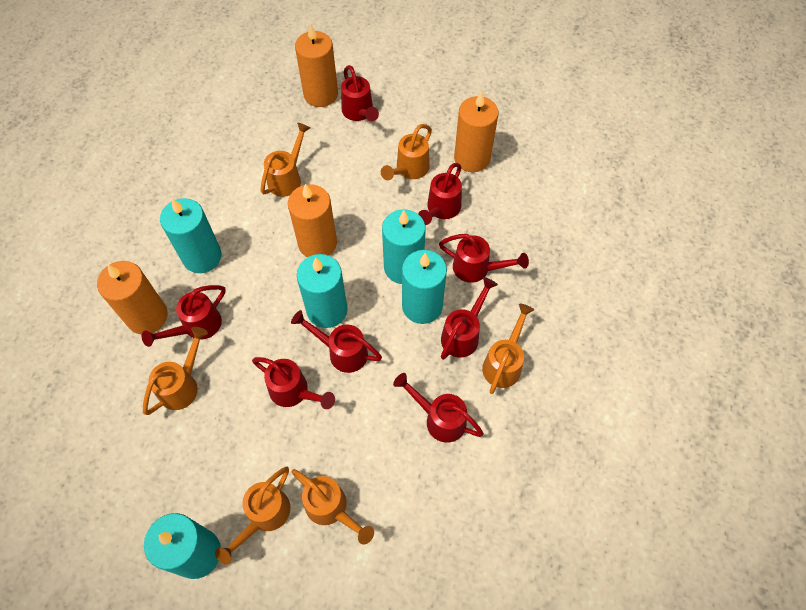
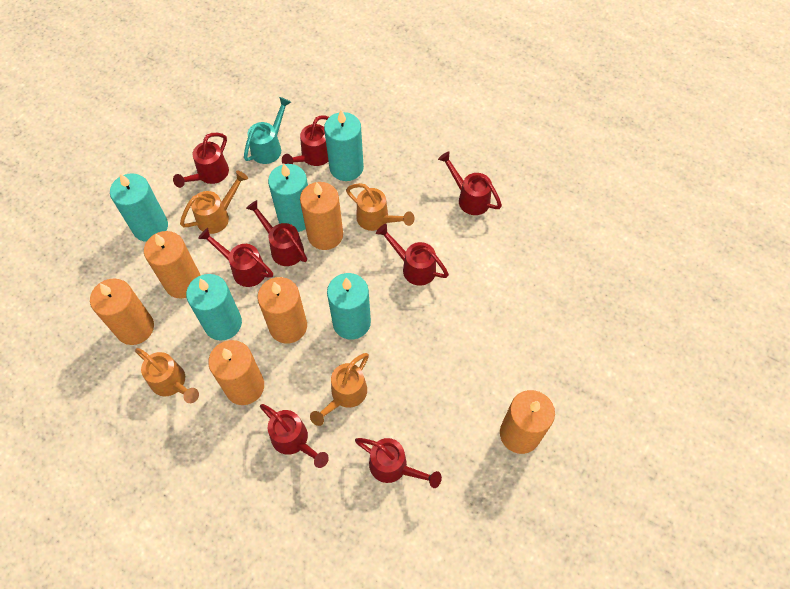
orange candle: 4 -> 6
orange watering can: 6 -> 4
turquoise watering can: 0 -> 1

